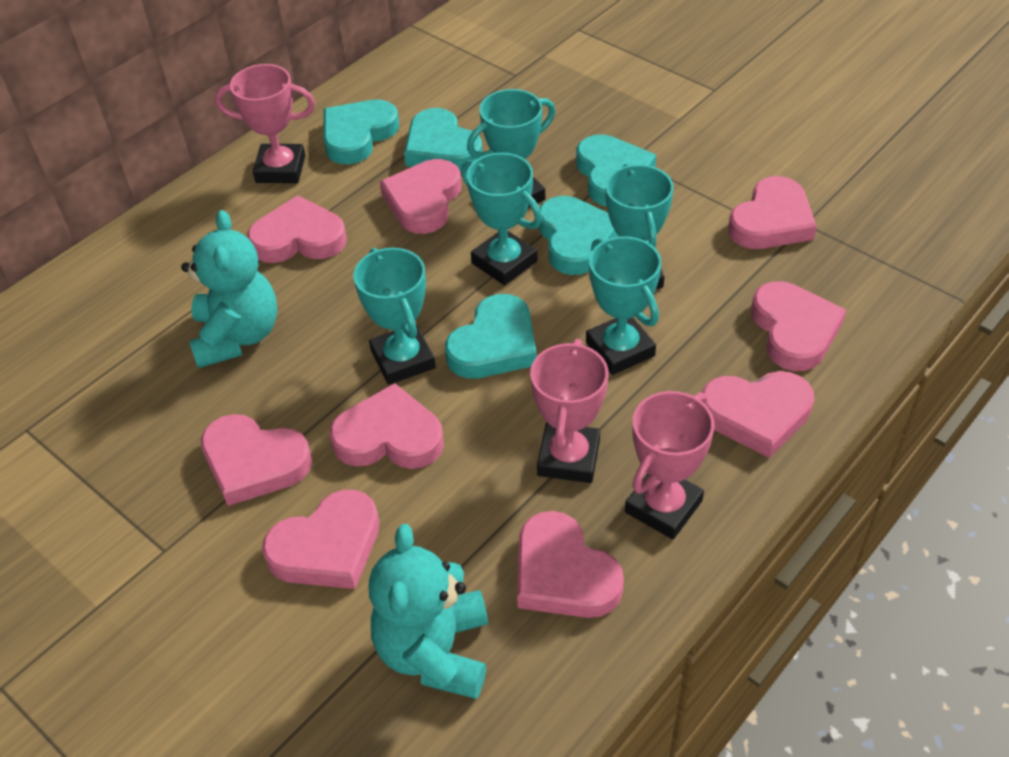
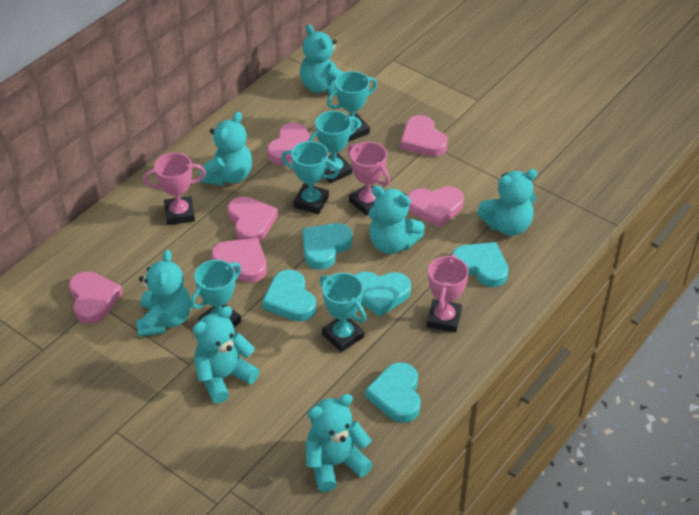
pink heart: 9 -> 6
turquoise teddy bear: 2 -> 7

